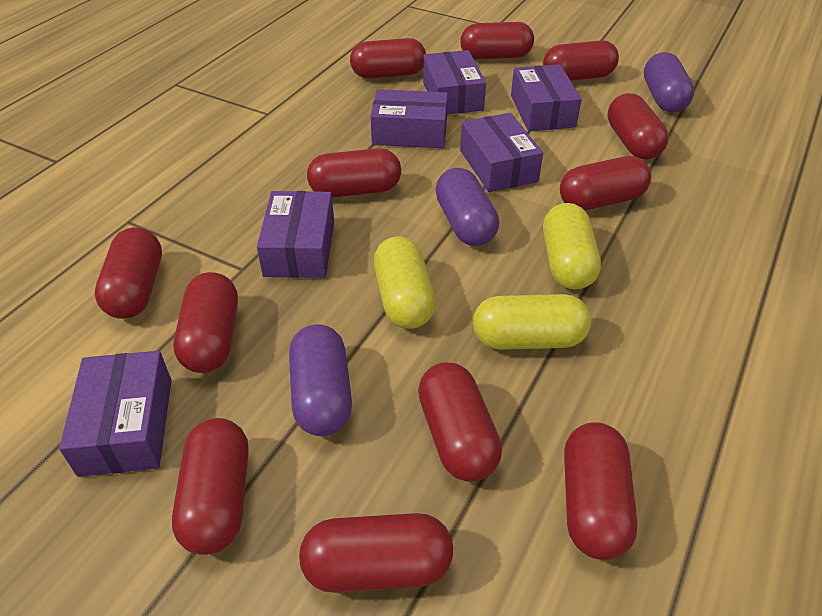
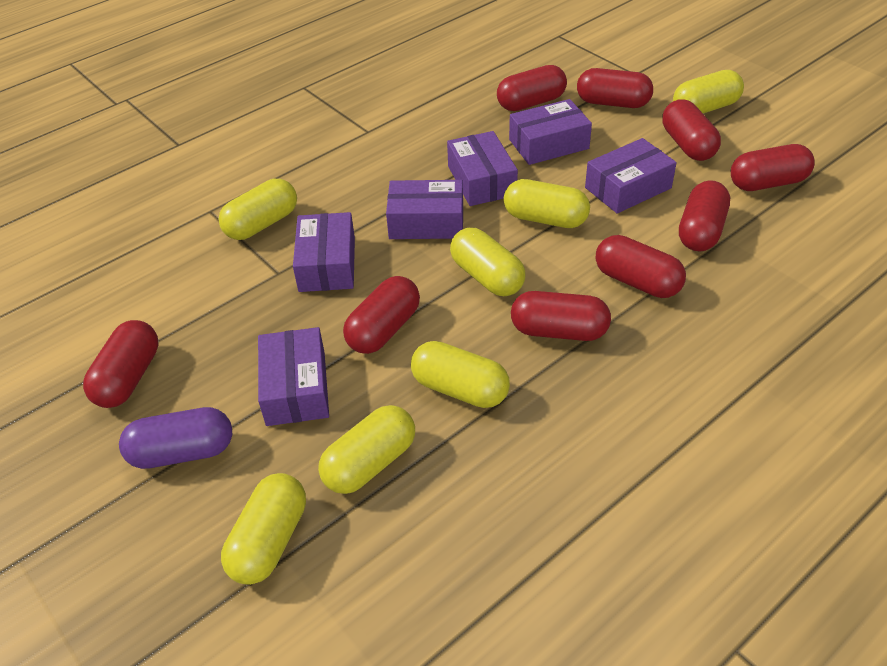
purple capsule: 3 -> 1
red capsule: 12 -> 9
yellow capsule: 3 -> 7

